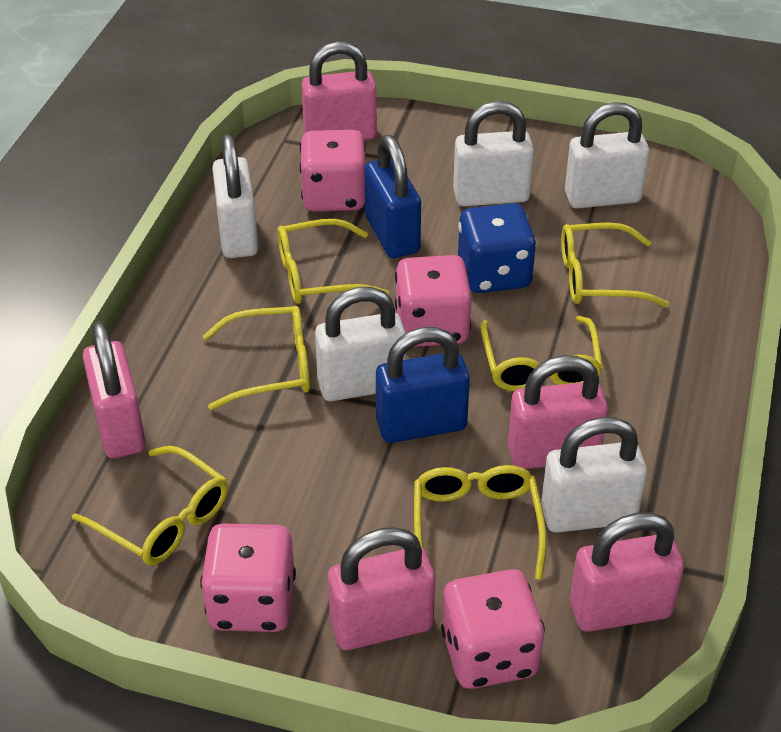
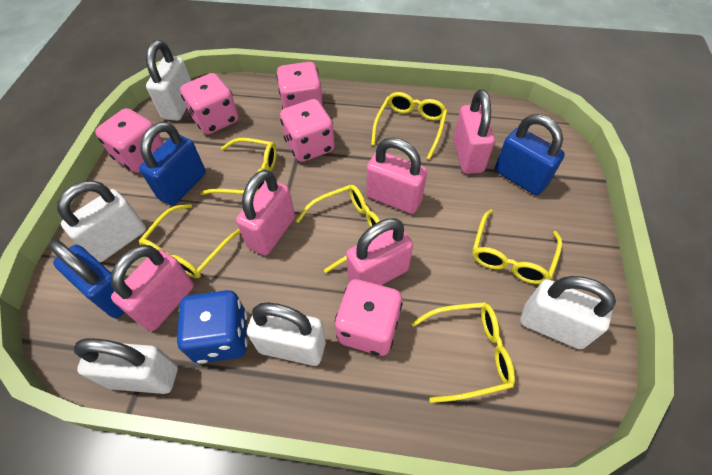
blue padlock: 2 -> 3
pink dice: 4 -> 5

